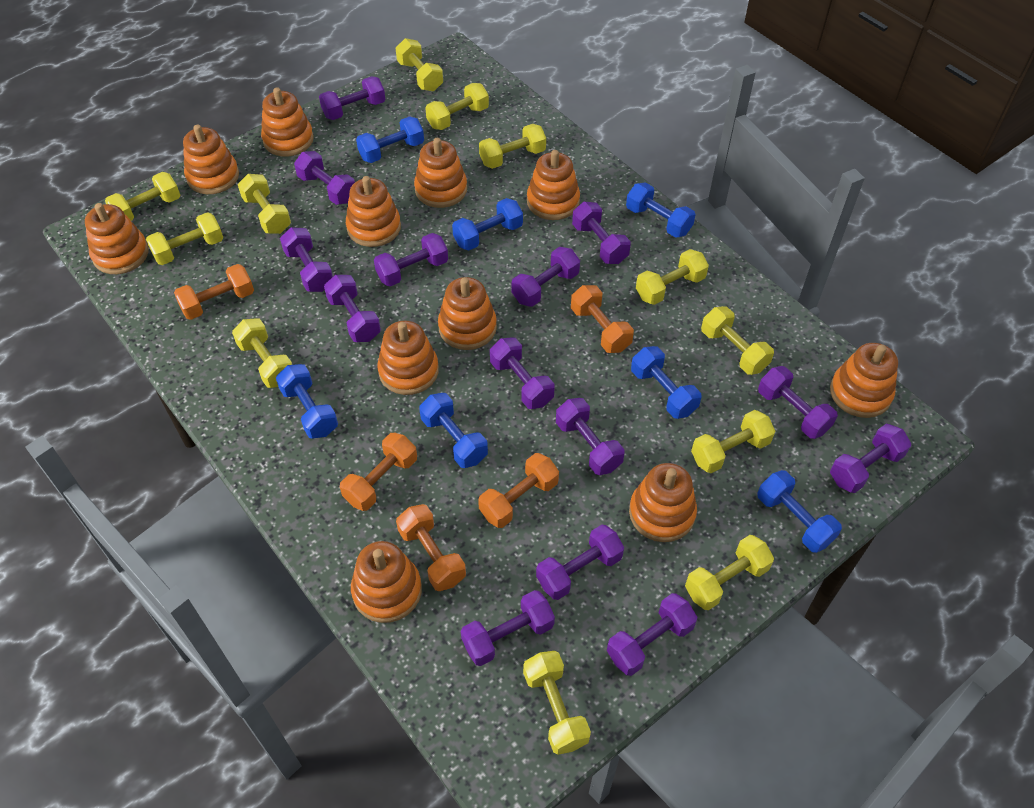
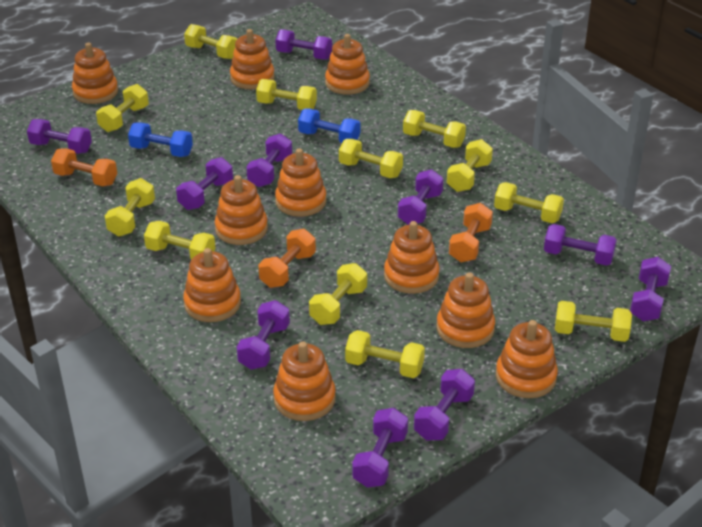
blue dumbbell: 7 -> 2
orange dumbbell: 5 -> 3
orange stacking toy: 11 -> 10
purple dumbbell: 14 -> 10

